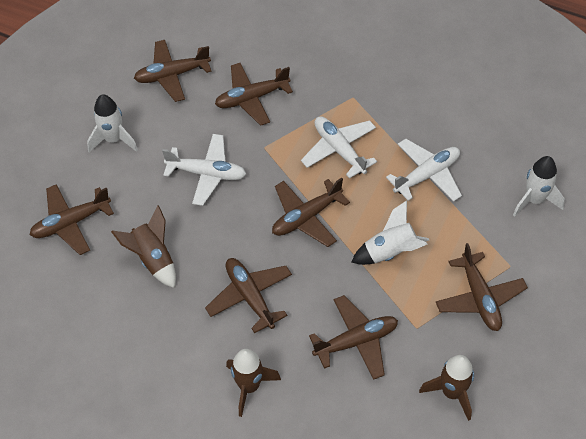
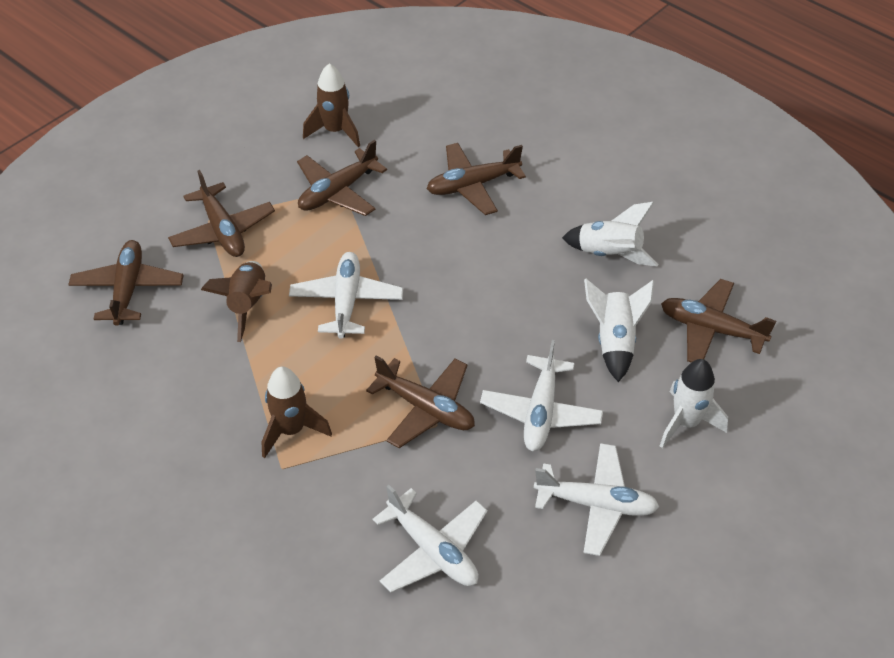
brown plane: 7 -> 6
white plane: 3 -> 4

